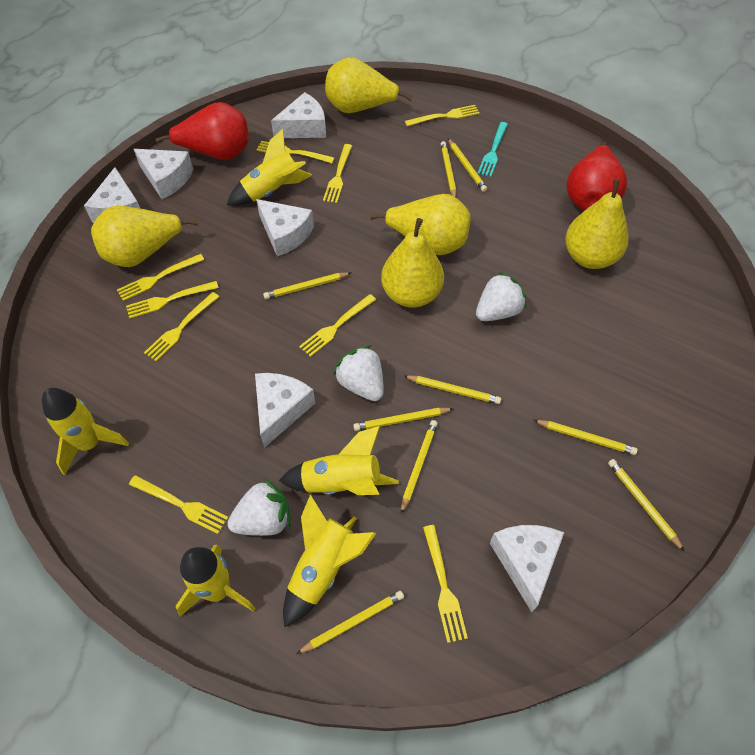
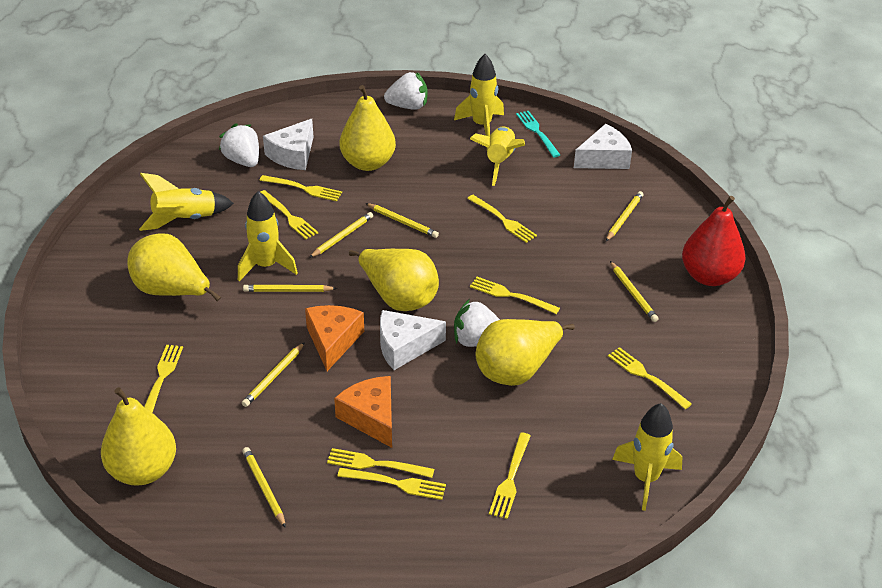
orange cheese: 0 -> 2
red pear: 2 -> 1
white cheese: 6 -> 3
yellow pencil: 9 -> 7

